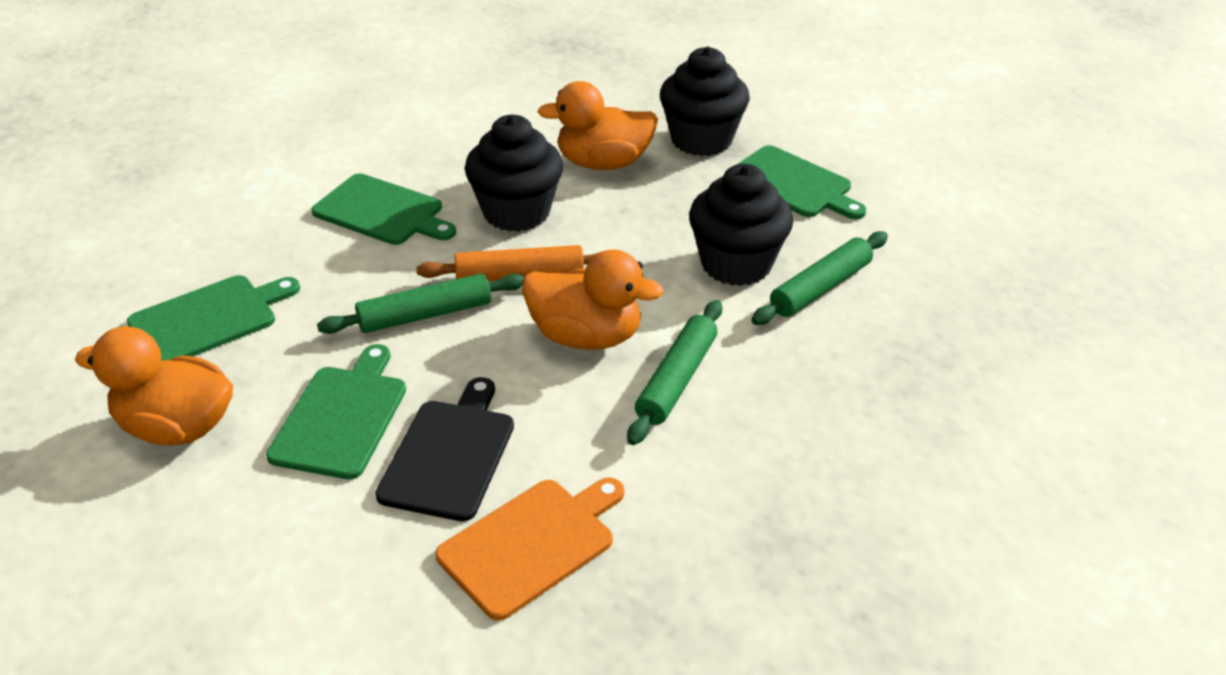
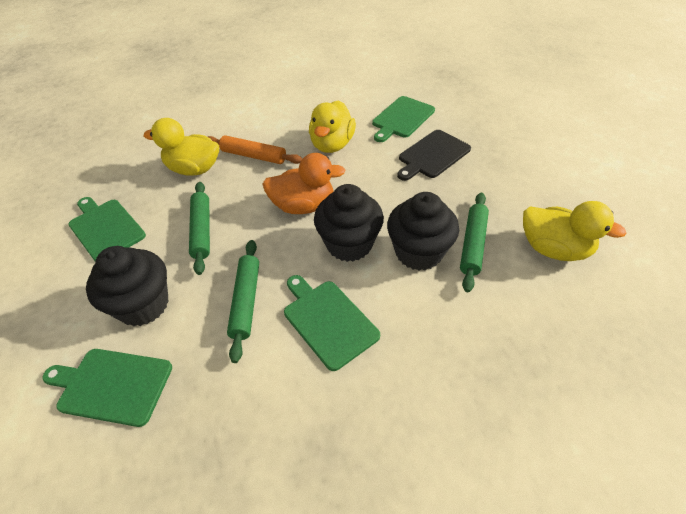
orange cutting board: 1 -> 0
orange duck: 3 -> 1
yellow duck: 0 -> 3

